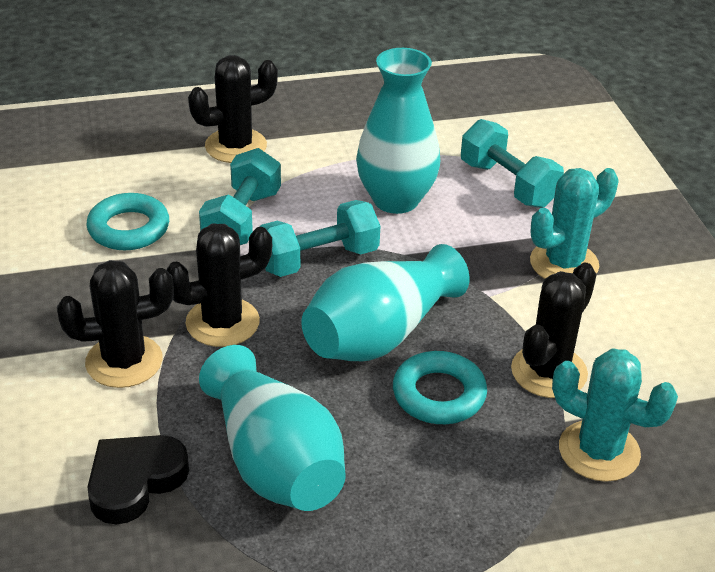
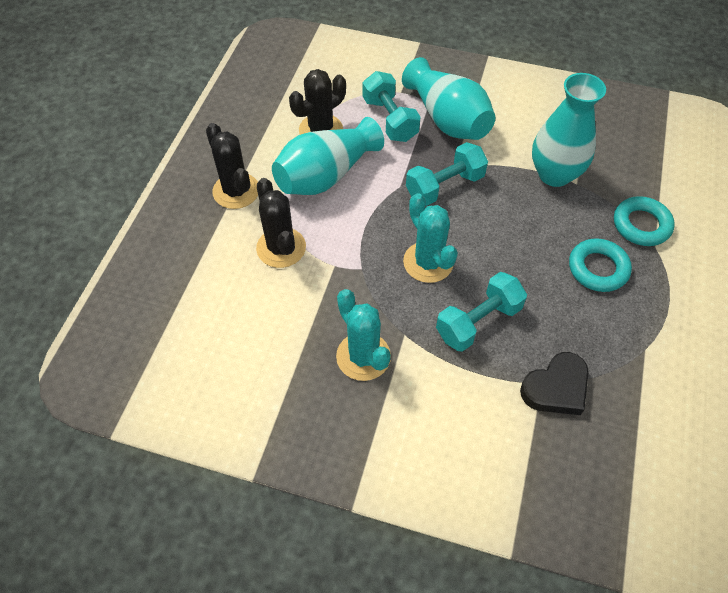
black cactus: 4 -> 3

